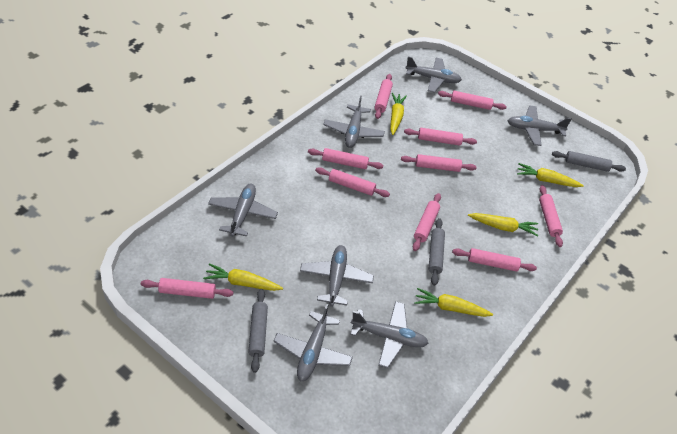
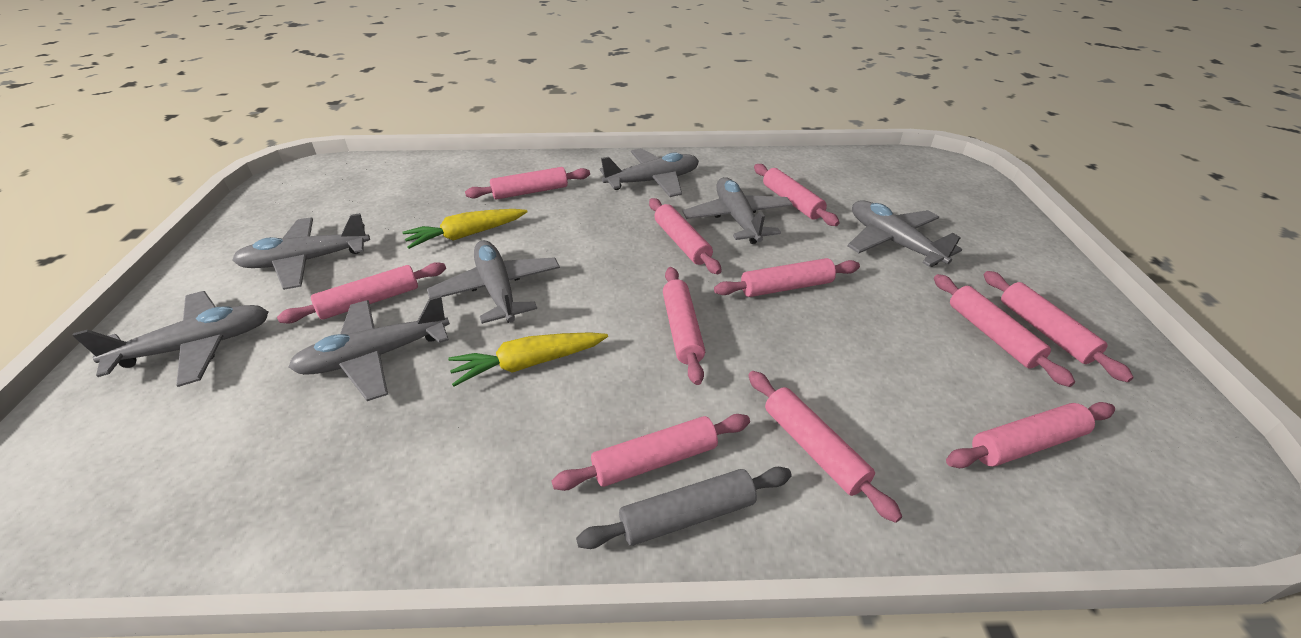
grey rolling pin: 3 -> 1
pink rolling pin: 10 -> 11
yellow carrot: 5 -> 2

